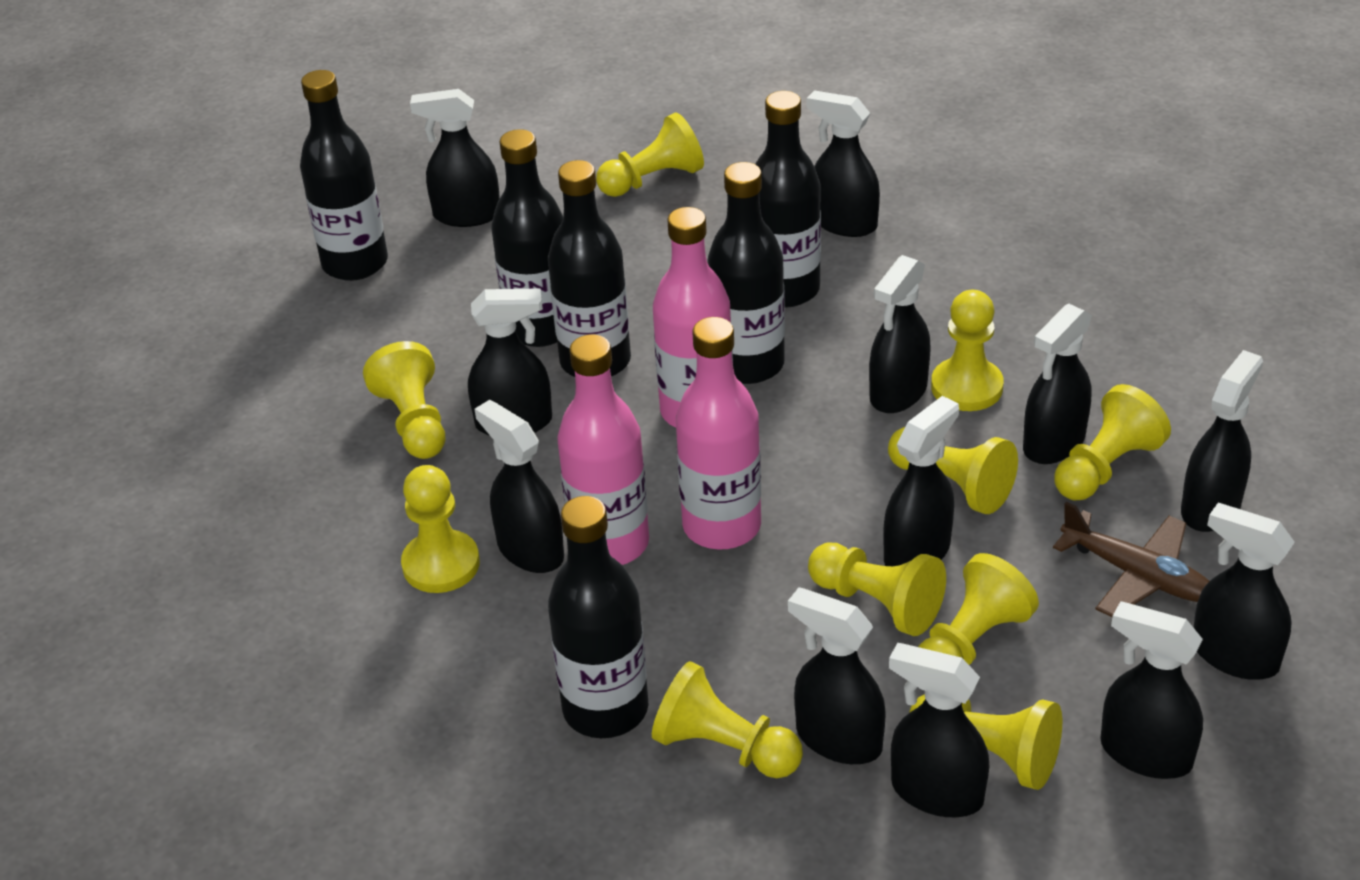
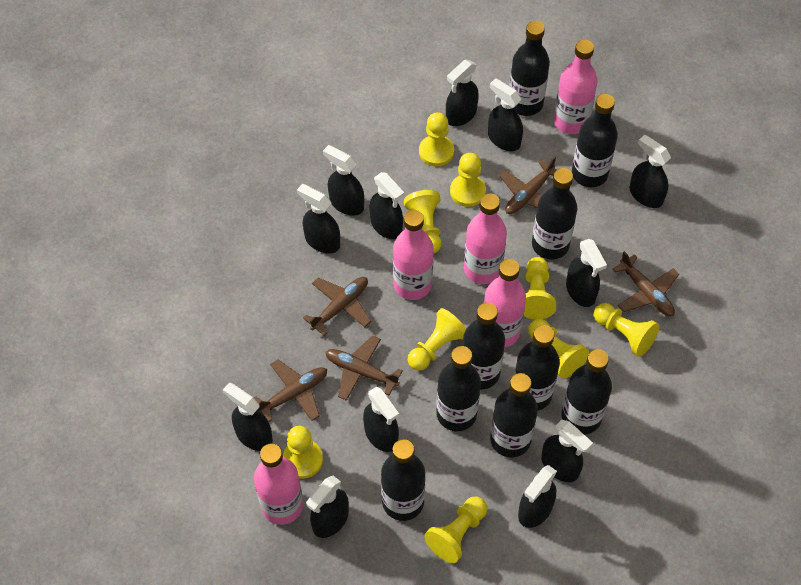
black bottle: 6 -> 9
brown plane: 1 -> 5
pink bottle: 3 -> 5
yellow pawn: 10 -> 9

